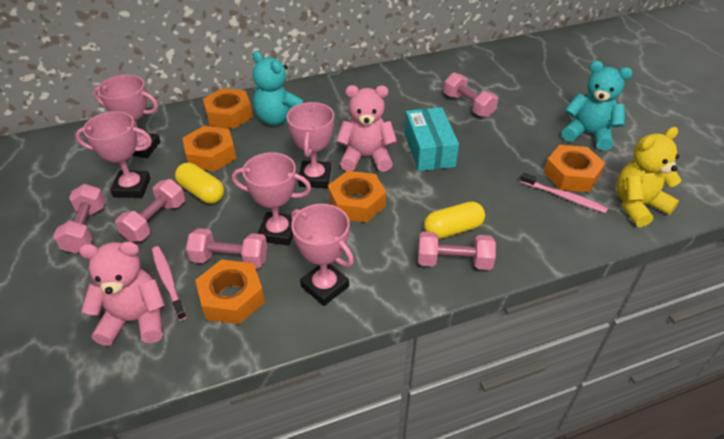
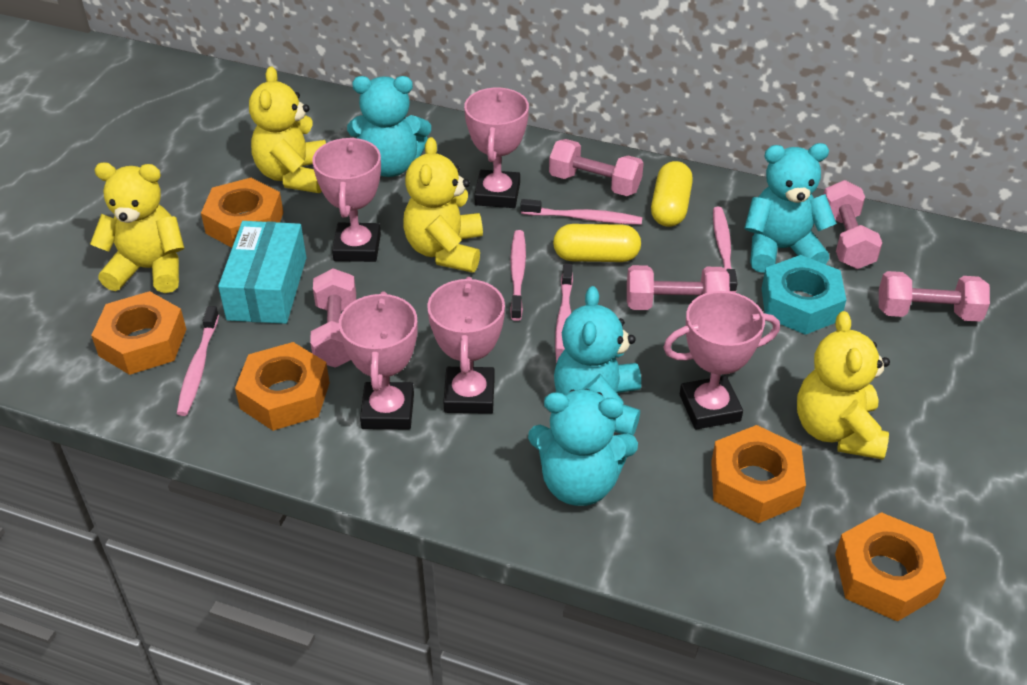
pink teddy bear: 2 -> 0
pink toothbrush: 2 -> 5
turquoise nut: 0 -> 1
turquoise teddy bear: 2 -> 4
yellow teddy bear: 1 -> 4

